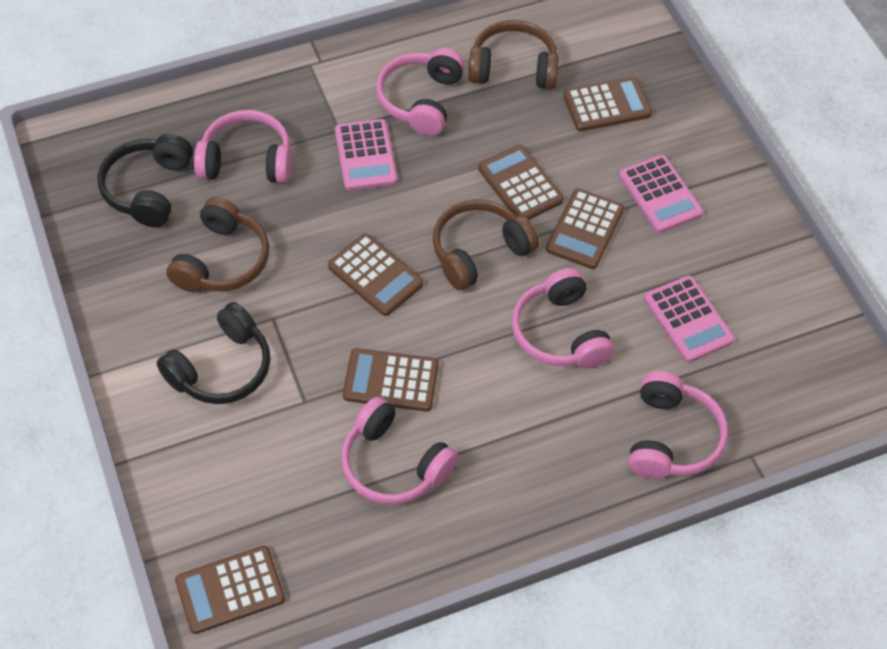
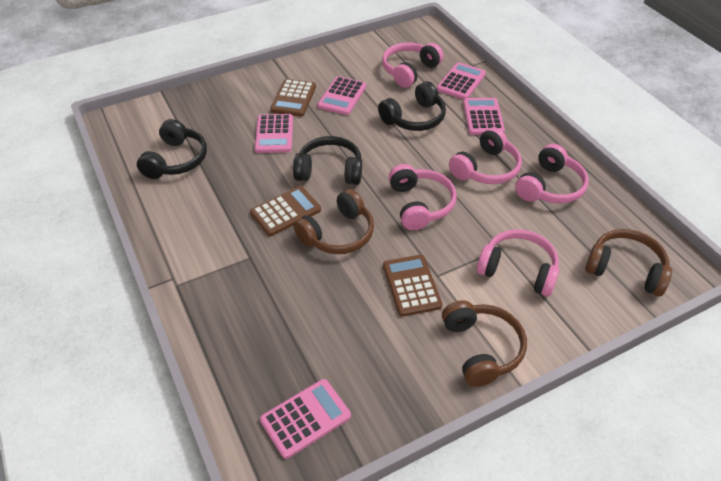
black headphones: 2 -> 3
brown calculator: 6 -> 3
pink calculator: 3 -> 5

